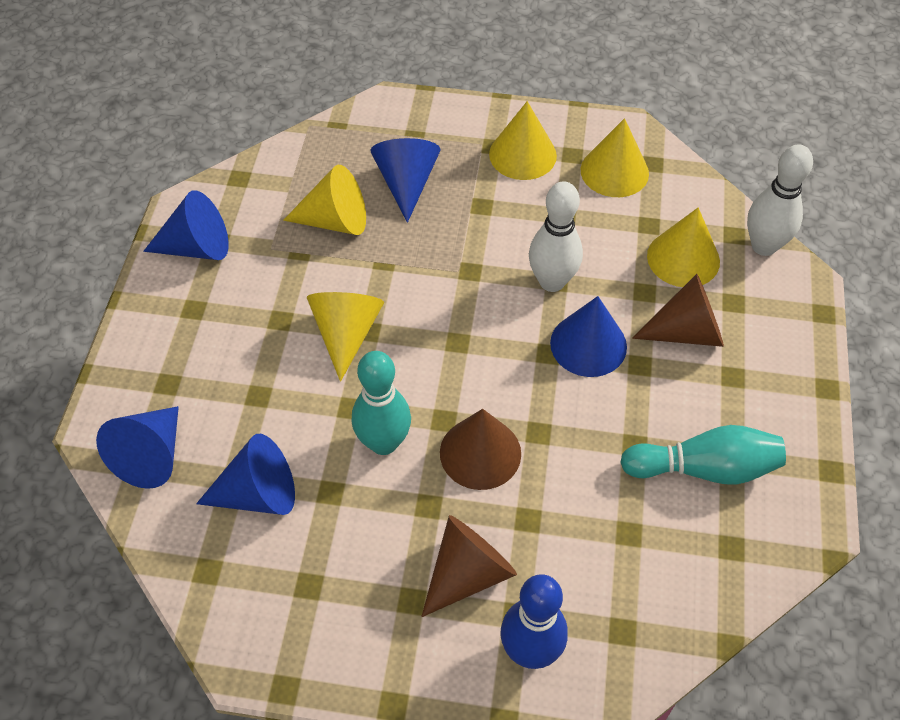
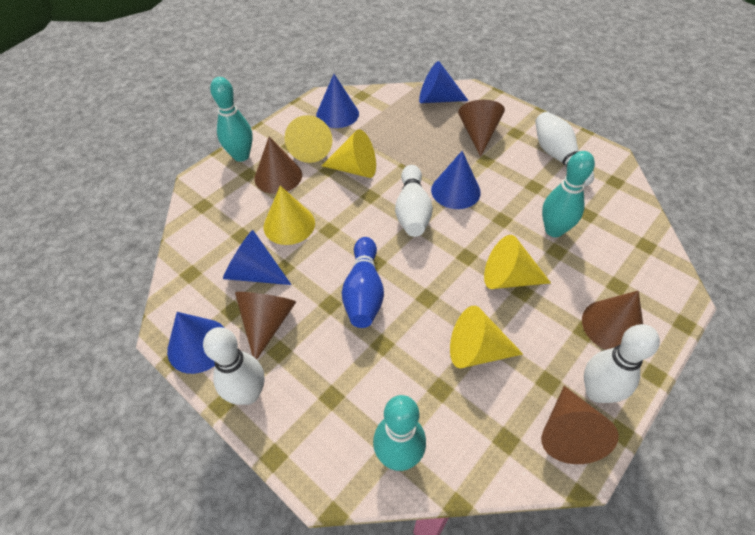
brown cone: 3 -> 5
turquoise bowling pin: 2 -> 3
white bowling pin: 2 -> 4

